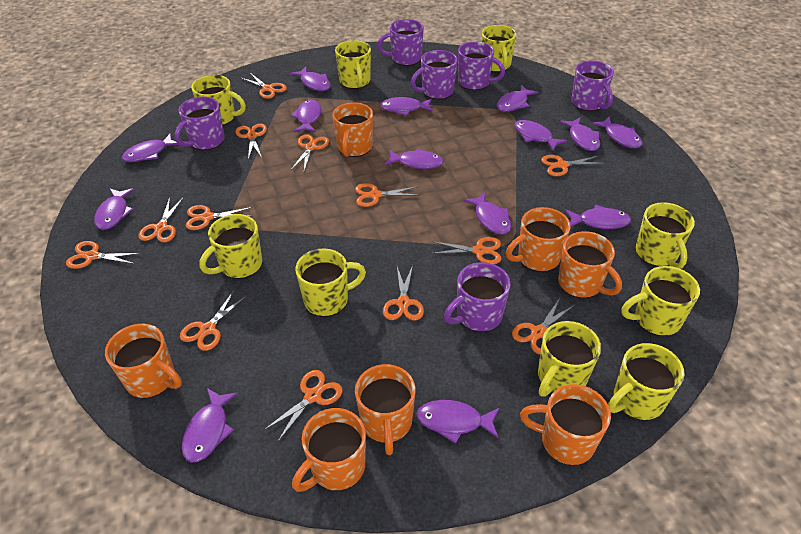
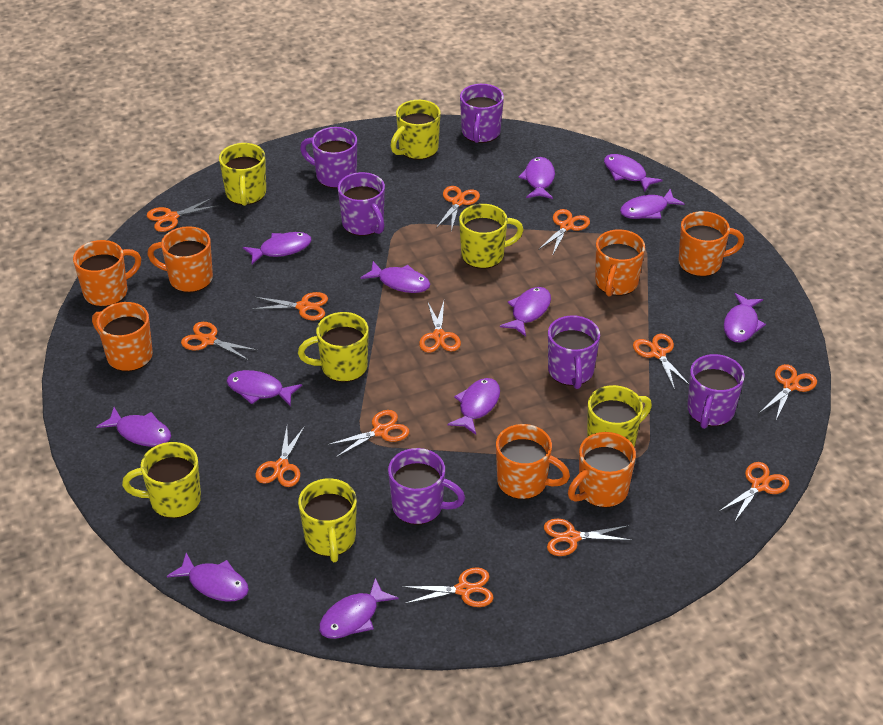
purple fish: 14 -> 12
yellow mug: 9 -> 7

